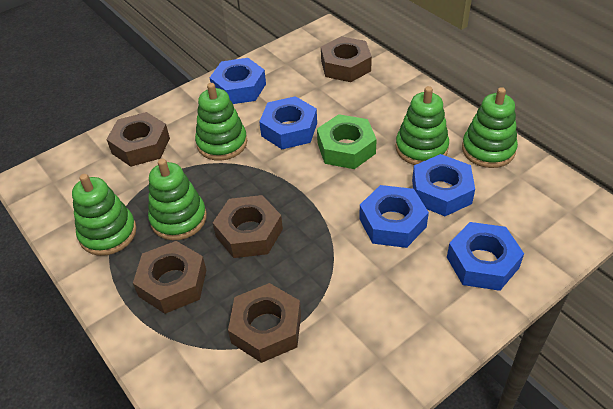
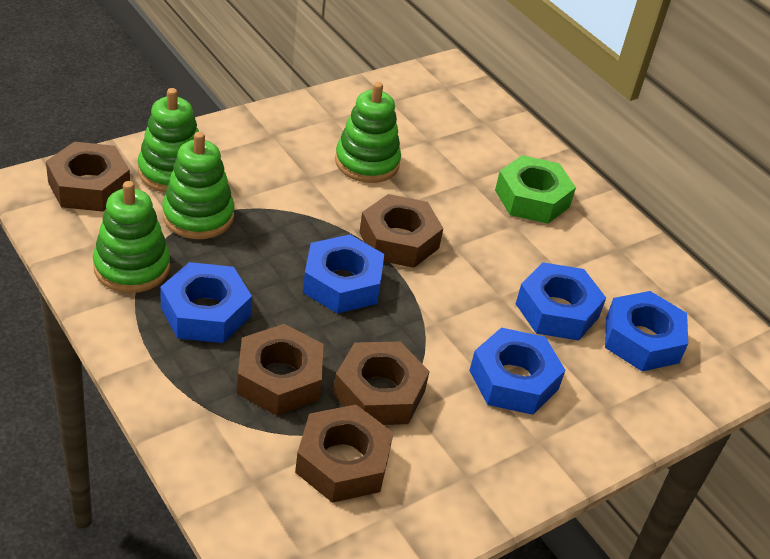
green stacking toy: 5 -> 4

